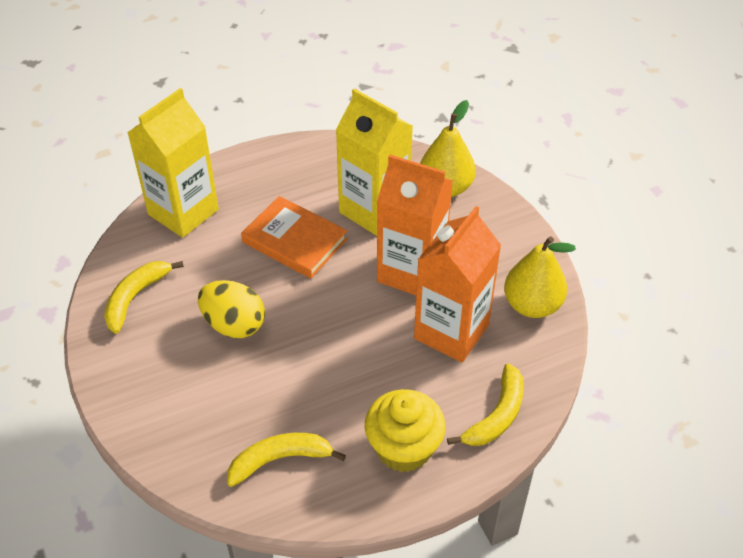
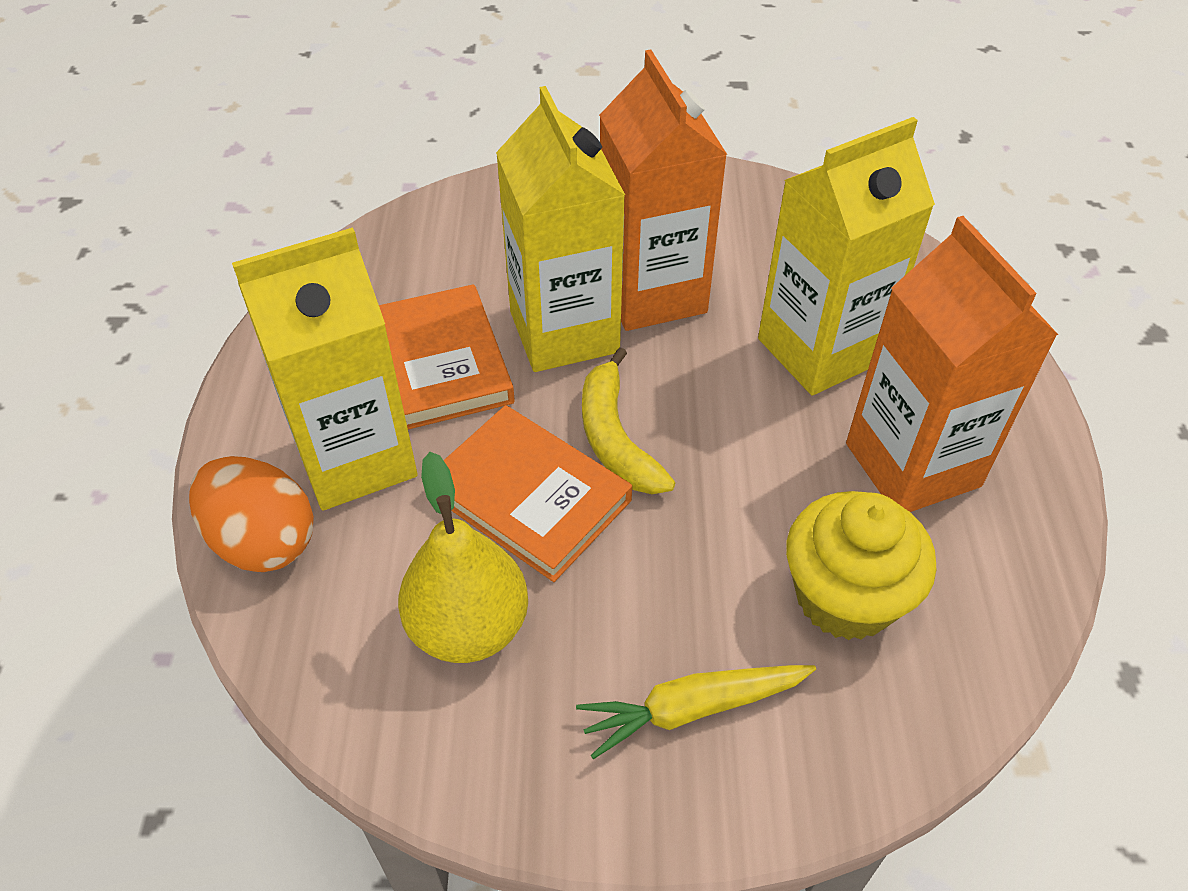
orange book: 1 -> 2
orange egg: 0 -> 1
yellow banana: 3 -> 1
yellow carrot: 0 -> 1
yellow carton: 2 -> 3
yellow egg: 1 -> 0
yellow pear: 2 -> 1

